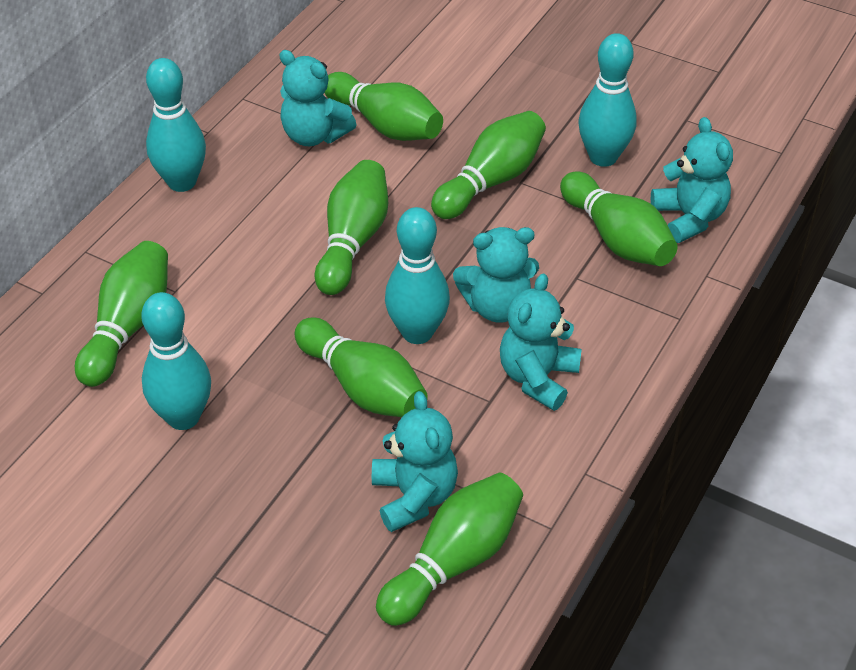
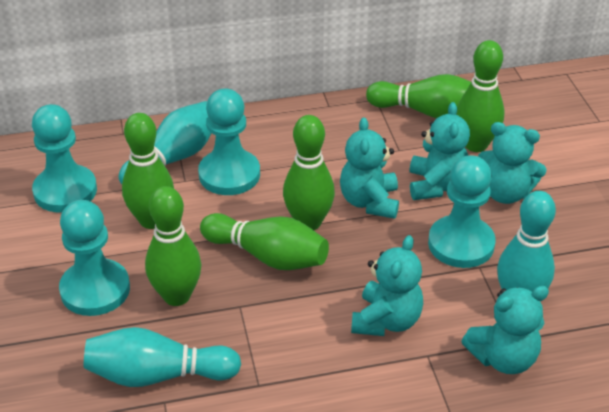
green bowling pin: 7 -> 6
turquoise bowling pin: 4 -> 3
turquoise pawn: 0 -> 4

